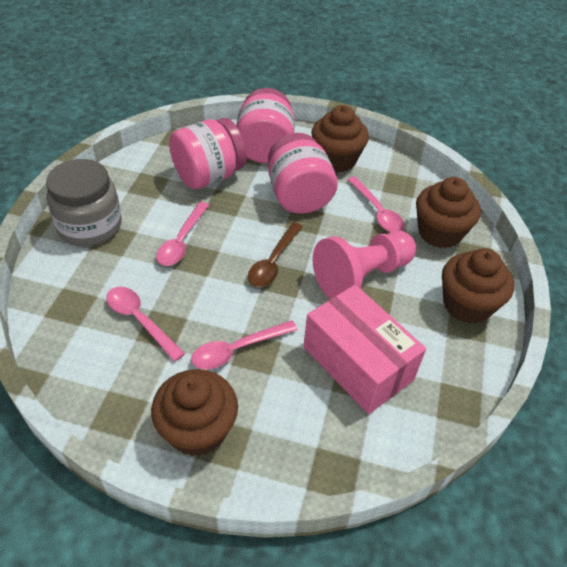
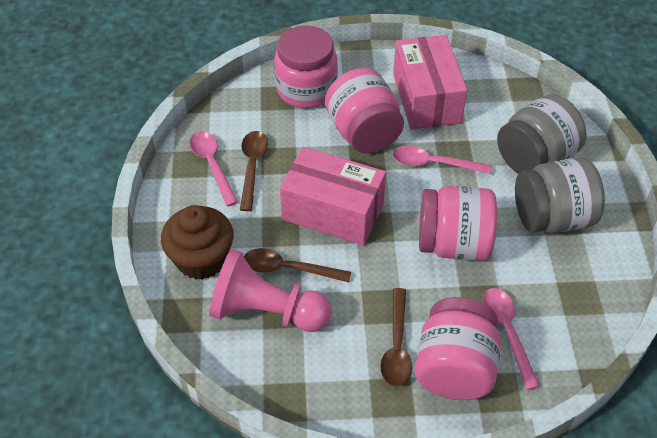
brown cupcake: 4 -> 1
brown spoon: 1 -> 3
grey jar: 1 -> 2
pink box: 1 -> 2
pink jar: 3 -> 4
pink spoon: 4 -> 3

